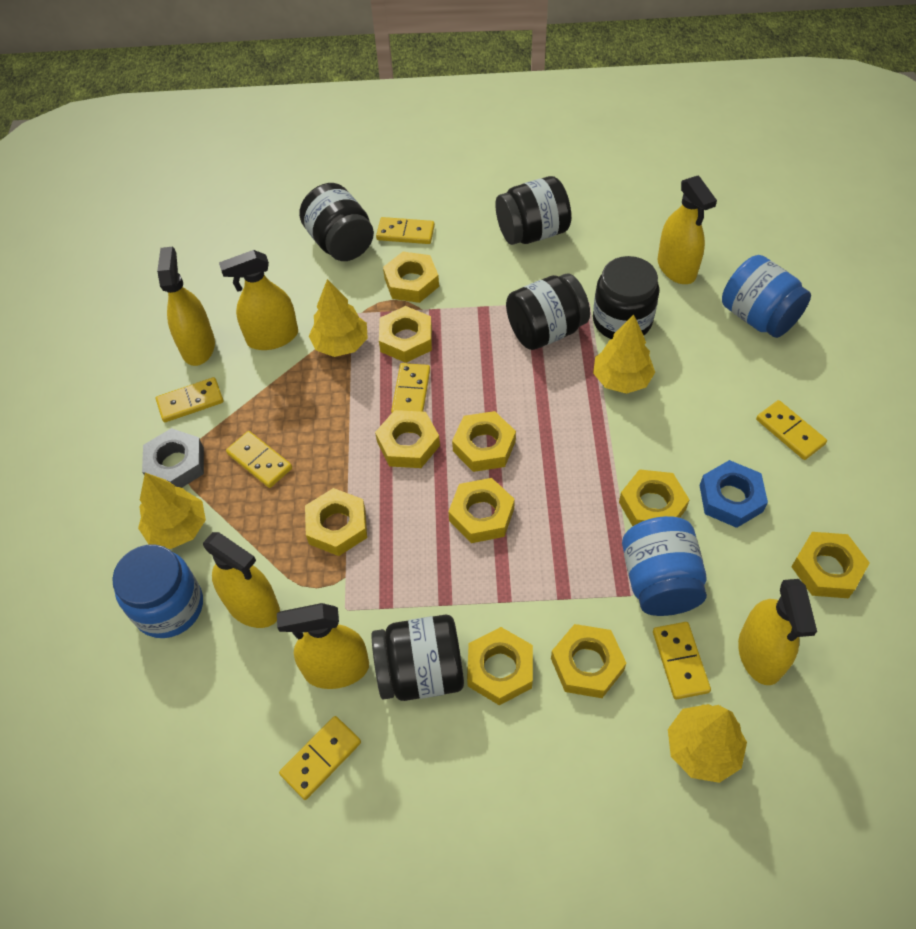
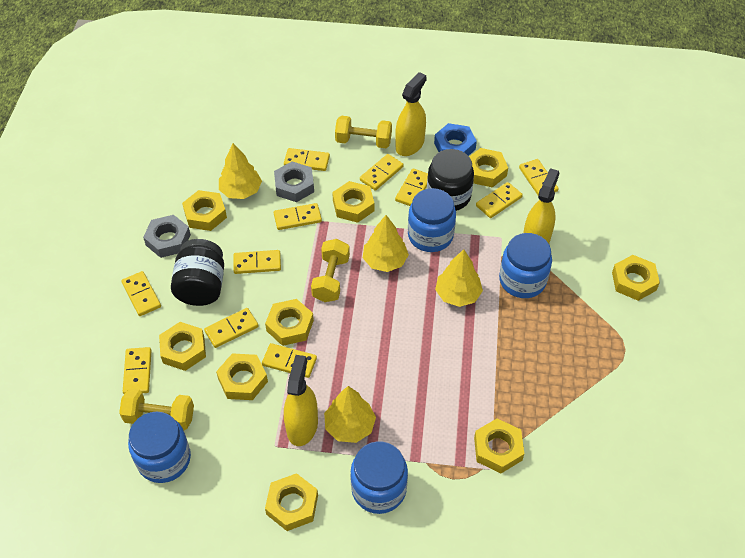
black jar: 5 -> 2
blue jar: 3 -> 4
grey nut: 1 -> 2
yellow domino: 7 -> 11
yellow dumbbell: 0 -> 3
yellow nut: 10 -> 9
yellow spray bottle: 6 -> 3

